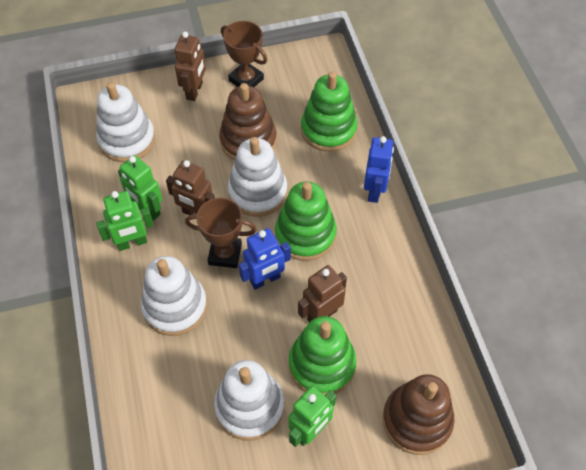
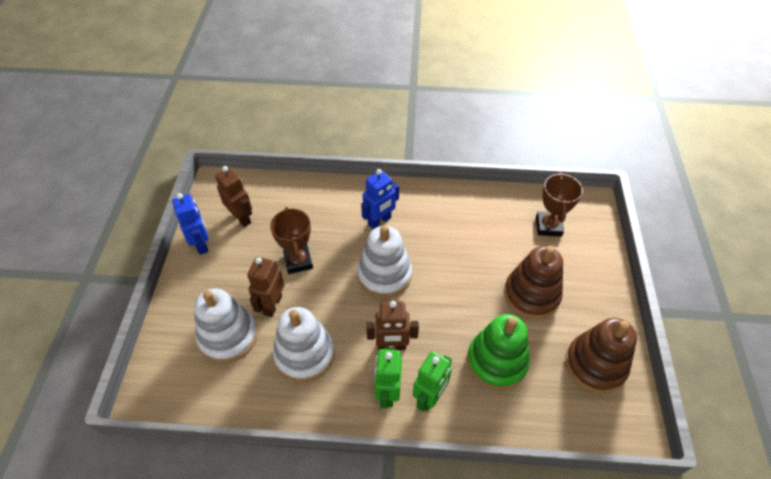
green robot: 3 -> 2
green stacking toy: 3 -> 1
white stacking toy: 4 -> 3

